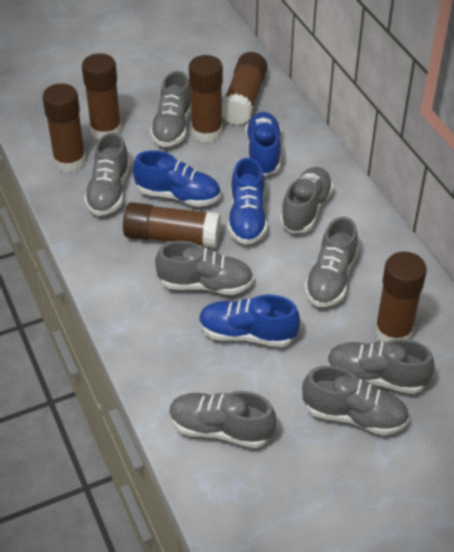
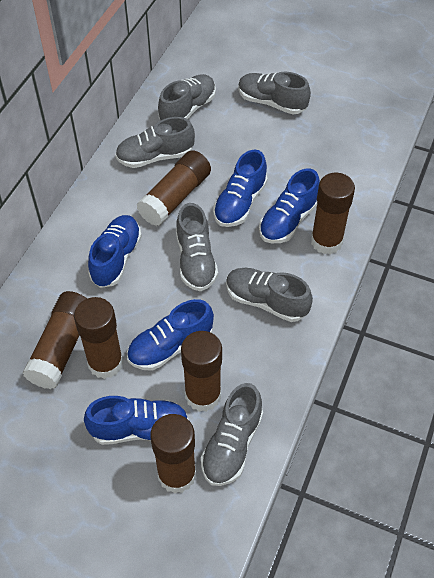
blue shoe: 4 -> 5
grey shoe: 8 -> 6

